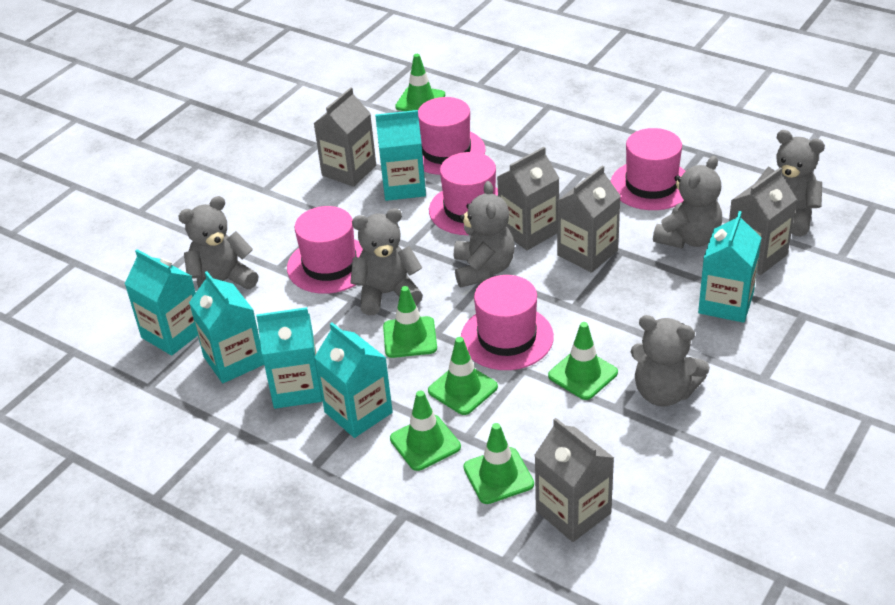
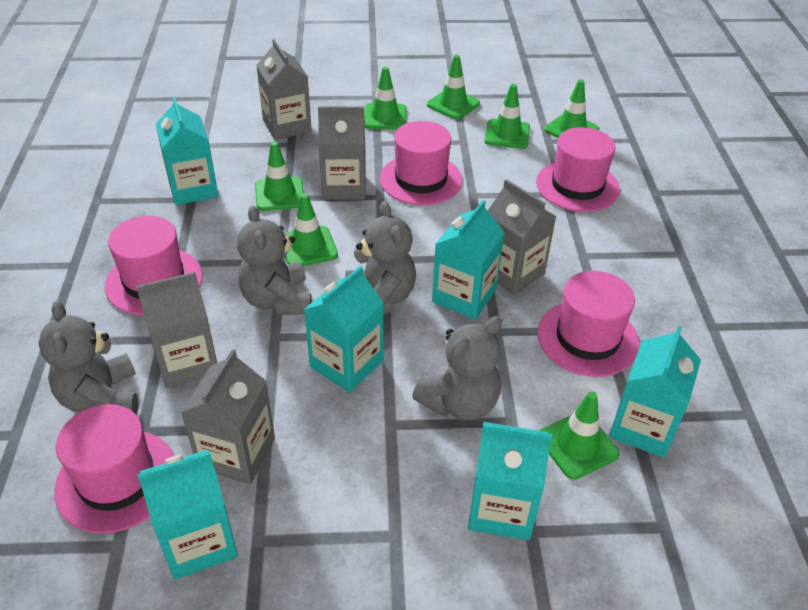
green traffic cone: 6 -> 7
grey teddy bear: 6 -> 4

